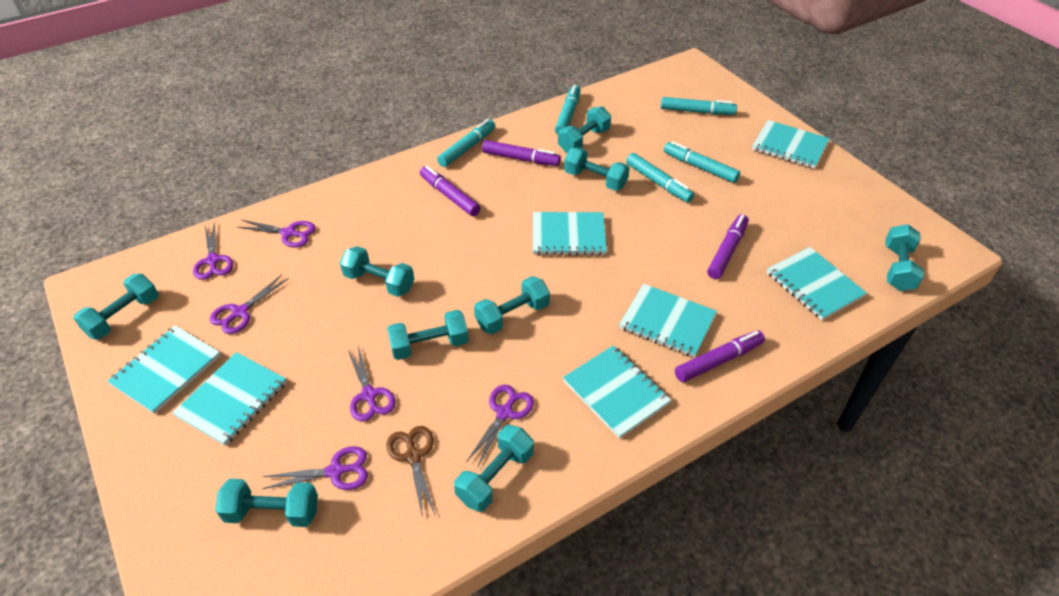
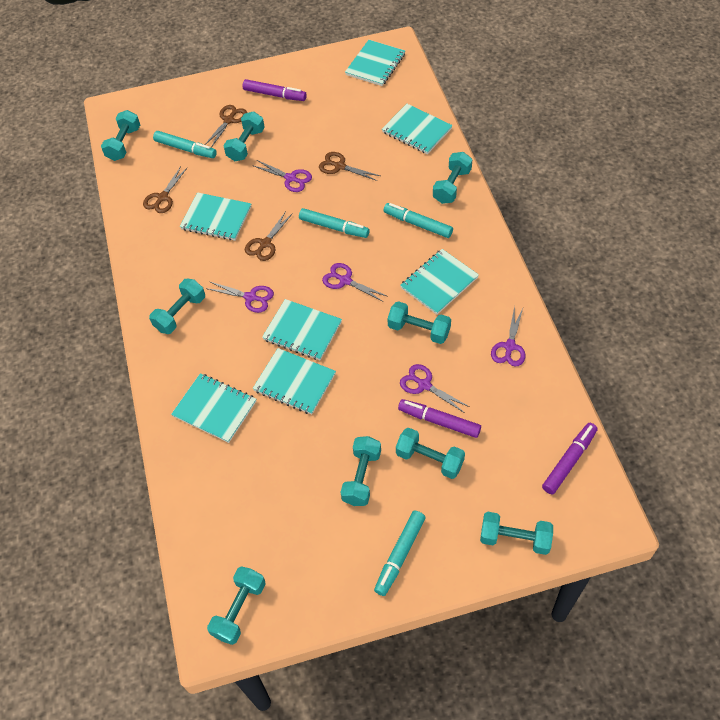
brown scissors: 1 -> 4
purple marker: 4 -> 3
purple scissors: 6 -> 5
turquoise marker: 5 -> 4

